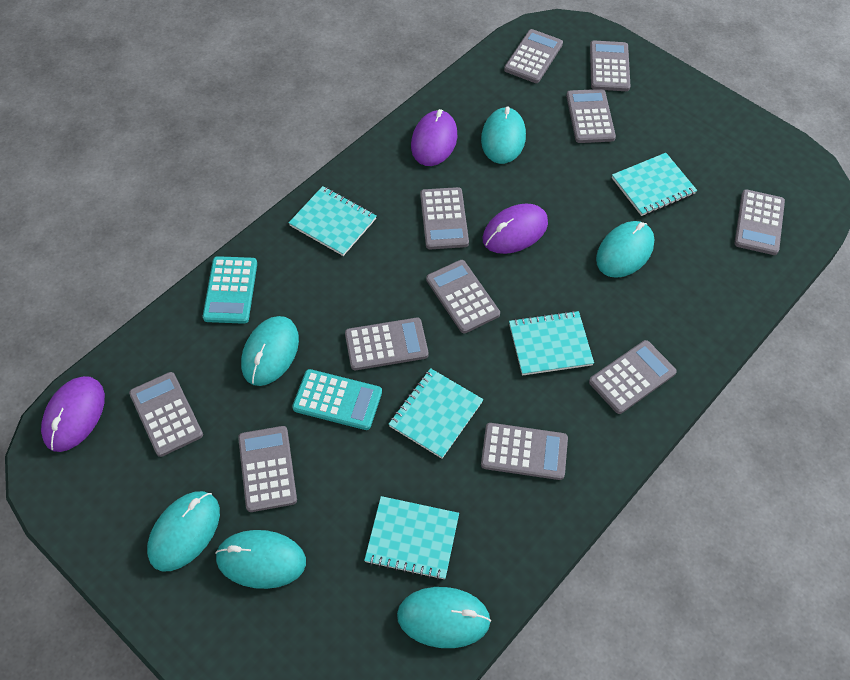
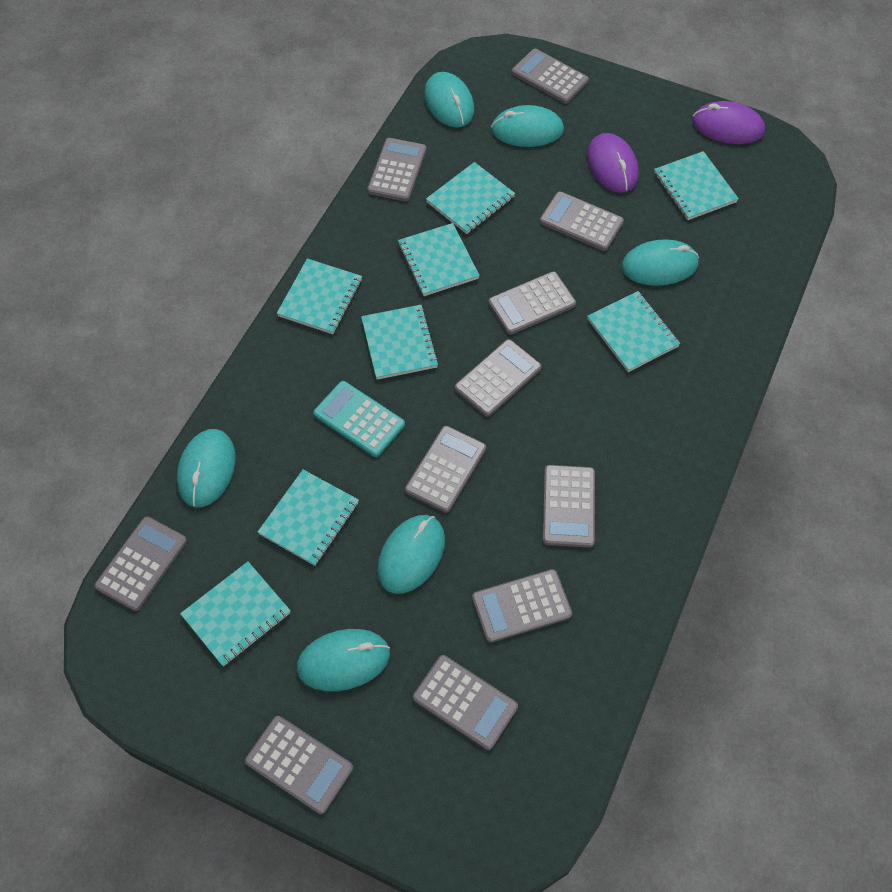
purple mouse: 3 -> 2
turquoise calculator: 2 -> 1
turquoise notebook: 5 -> 8

